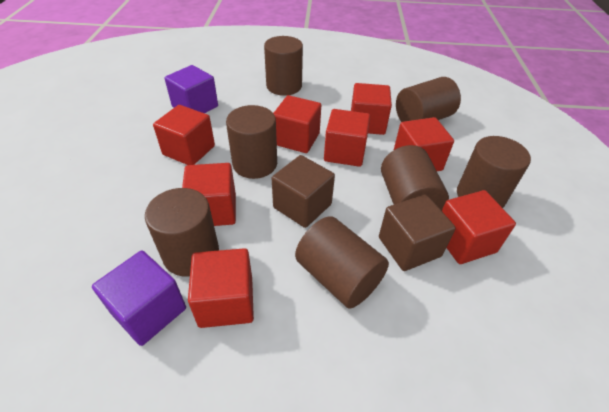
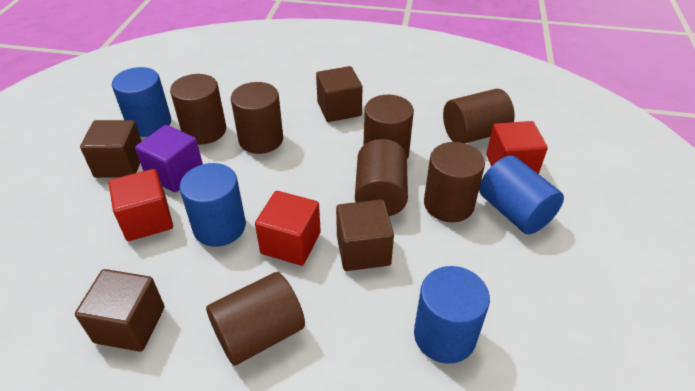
blue cylinder: 0 -> 4
brown cube: 2 -> 4
purple cube: 2 -> 1
red cube: 8 -> 3

